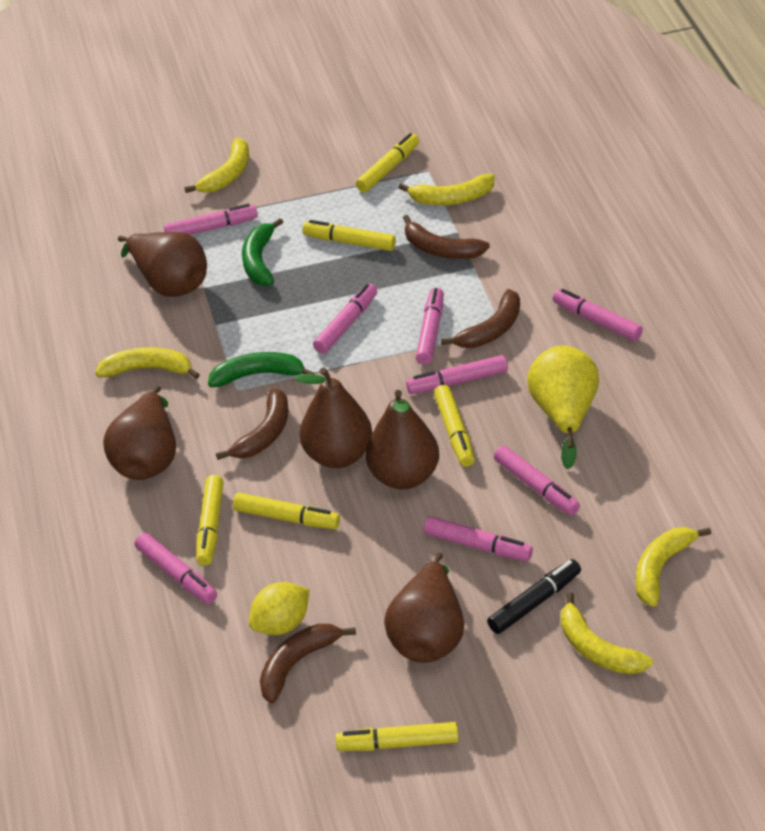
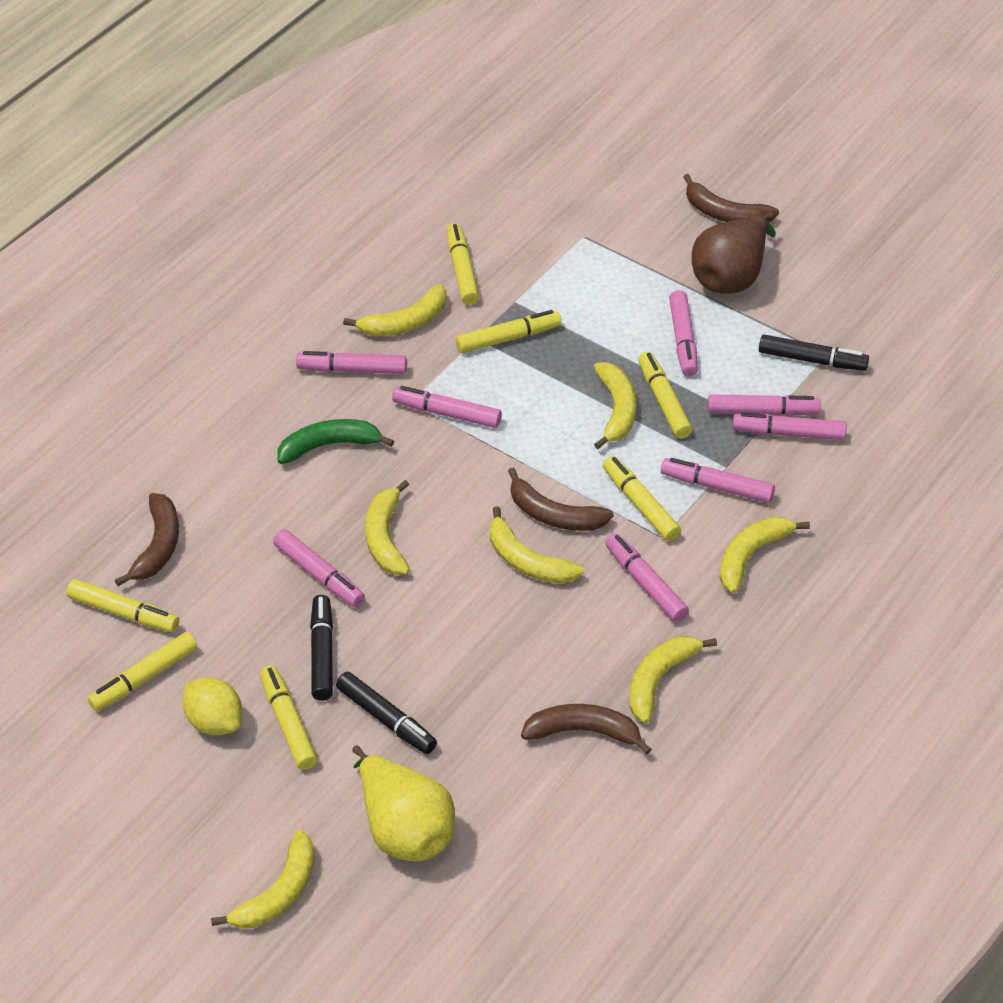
black marker: 1 -> 3
brown pear: 5 -> 1
green banana: 2 -> 1
yellow banana: 5 -> 7
yellow marker: 6 -> 7

